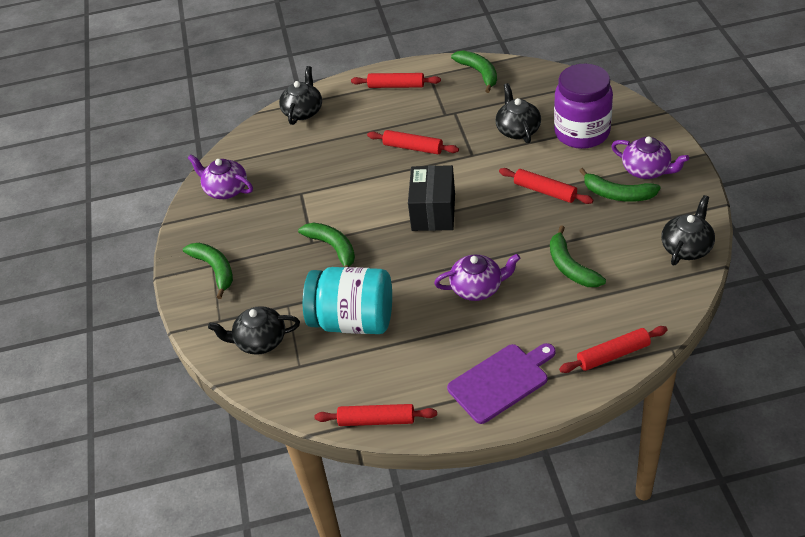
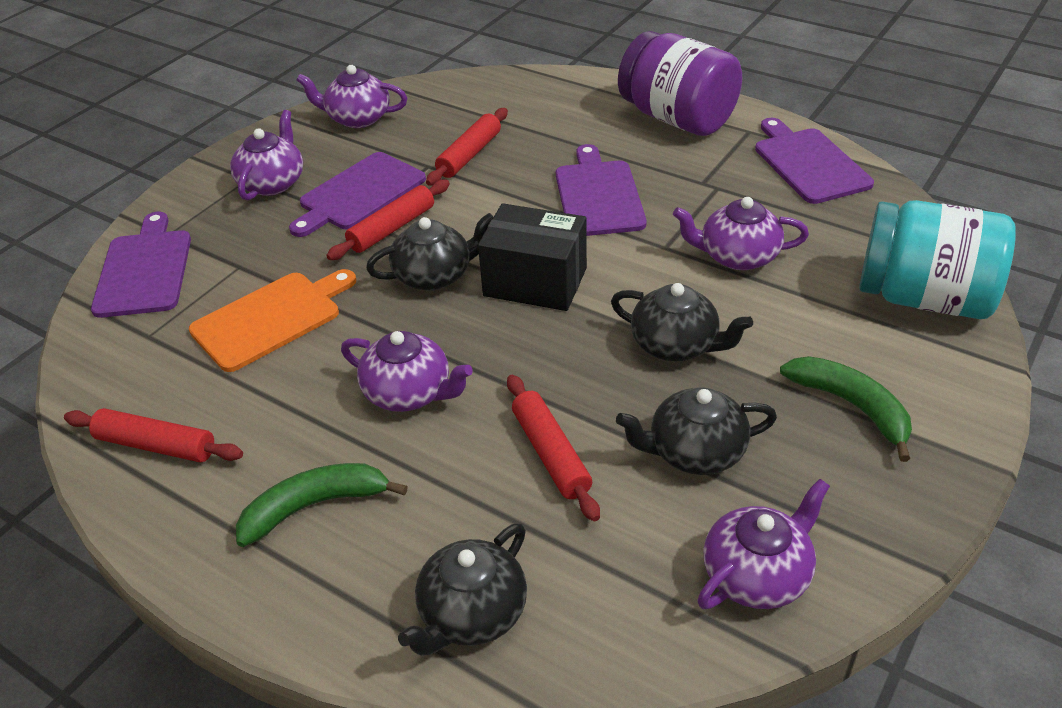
green banana: 5 -> 2
orange cutting board: 0 -> 1
purple cutting board: 1 -> 4
purple teapot: 3 -> 5
red rolling pin: 5 -> 4

